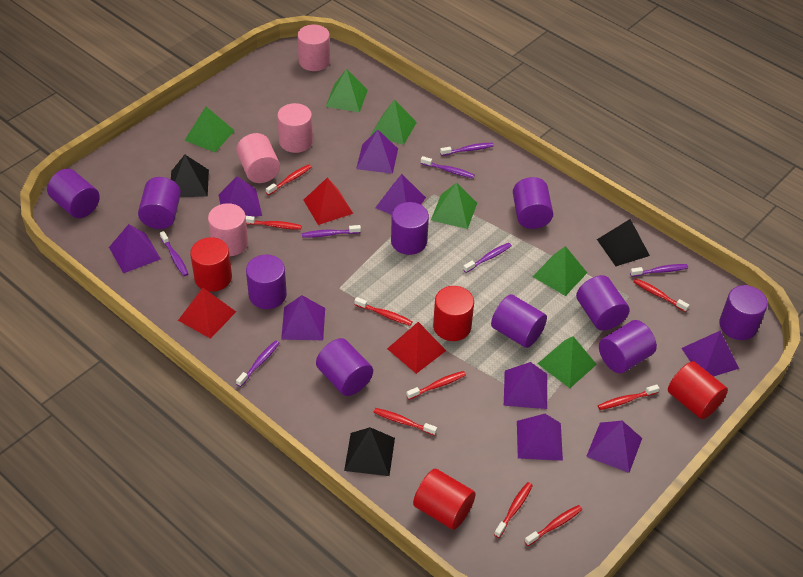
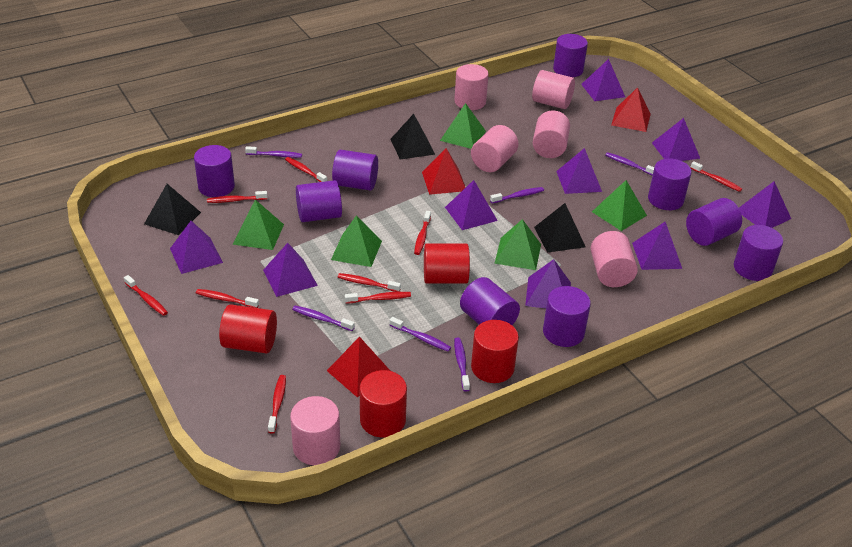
green pyramid: 6 -> 5
pink cylinder: 4 -> 6
purple cylinder: 10 -> 9
purple toothbrush: 7 -> 6

